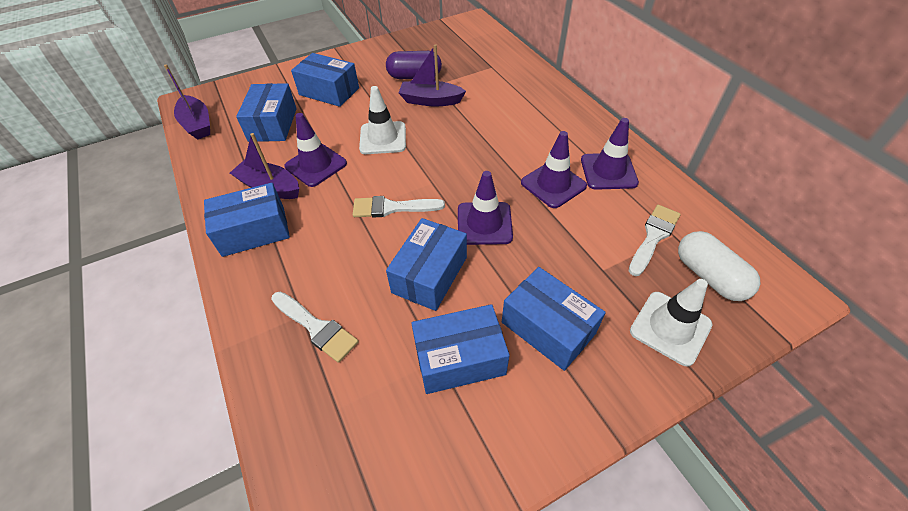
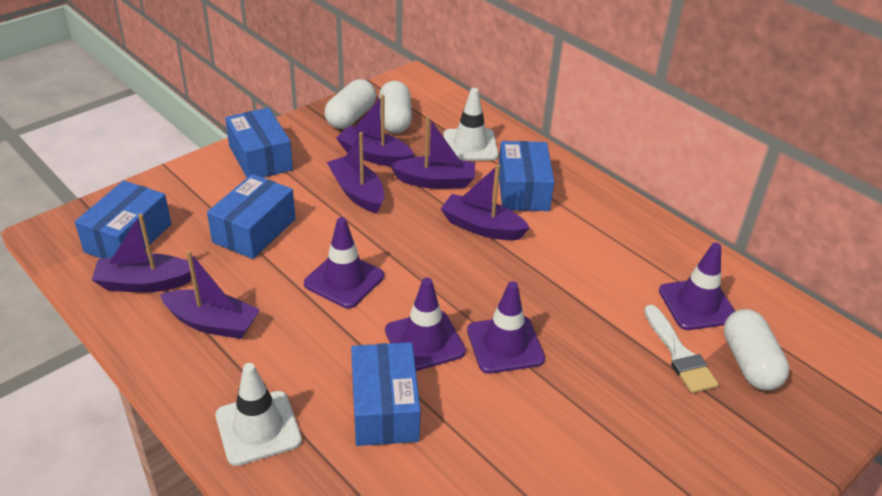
blue box: 6 -> 5
purple boat: 3 -> 6
purple capsule: 1 -> 0
white brush: 3 -> 1
white capsule: 1 -> 3

